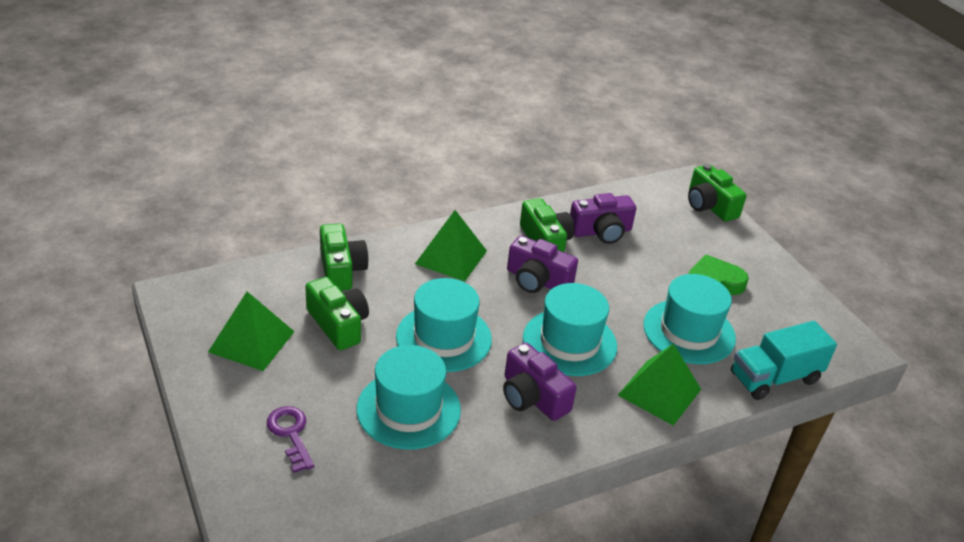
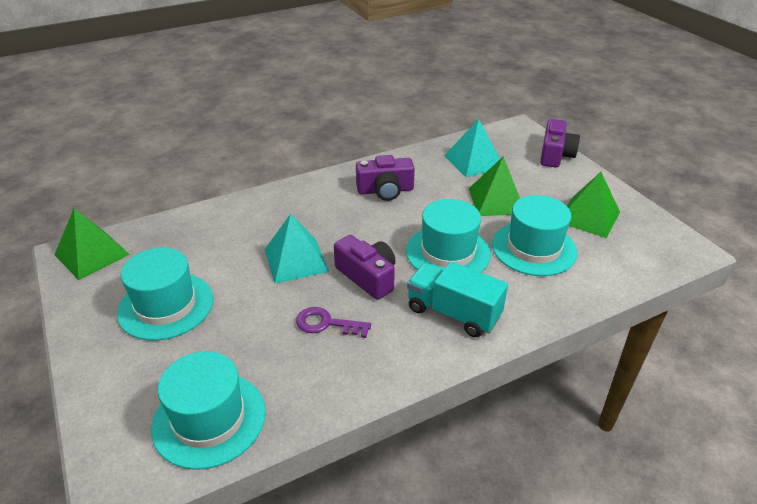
green camera: 4 -> 0
green heart: 1 -> 0
turquoise pyramid: 0 -> 2

